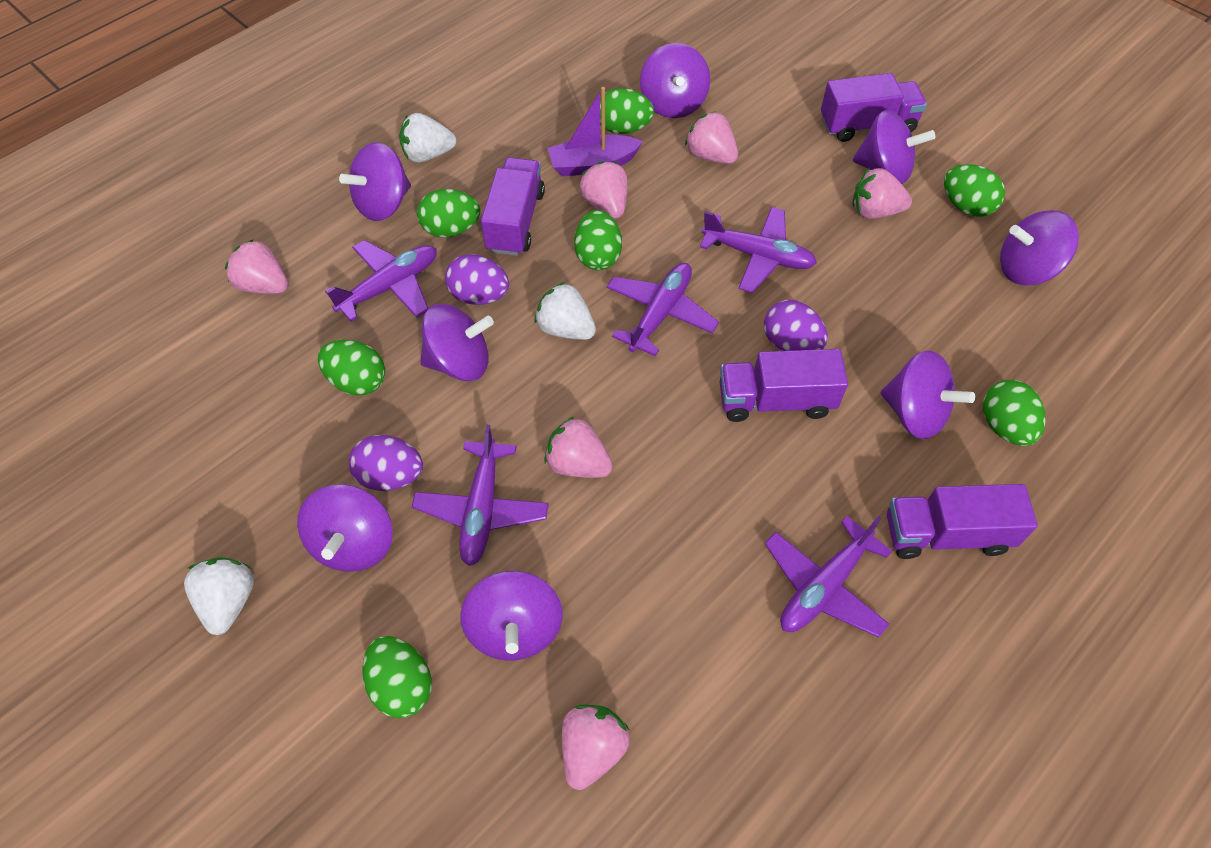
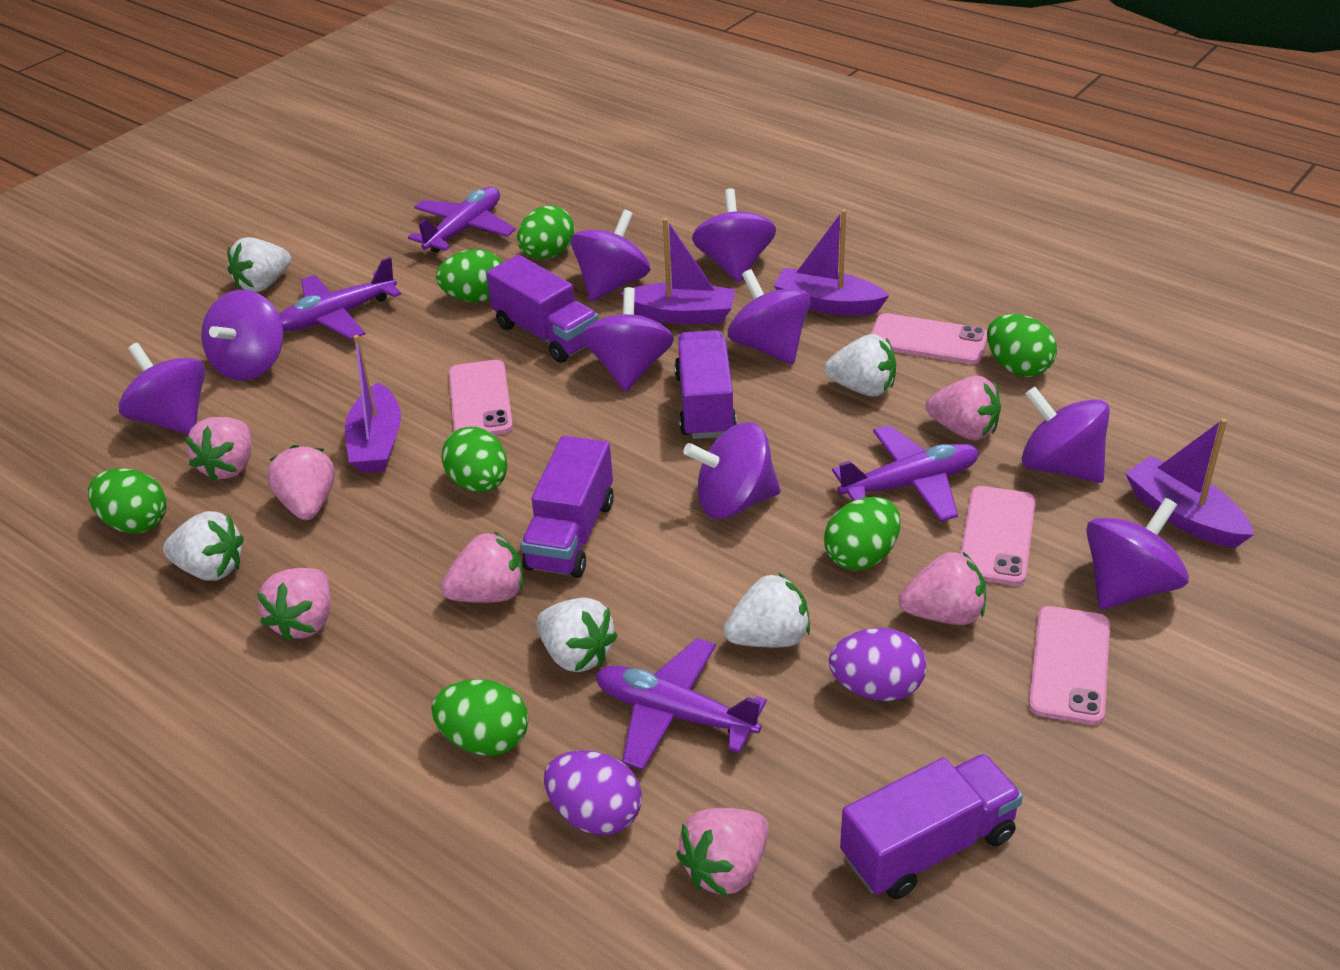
pink phone: 0 -> 4
pink strawberry: 6 -> 7
purple boat: 1 -> 4
purple egg: 3 -> 2
purple plane: 5 -> 4
purple spinning top: 8 -> 9
white strawberry: 3 -> 5

